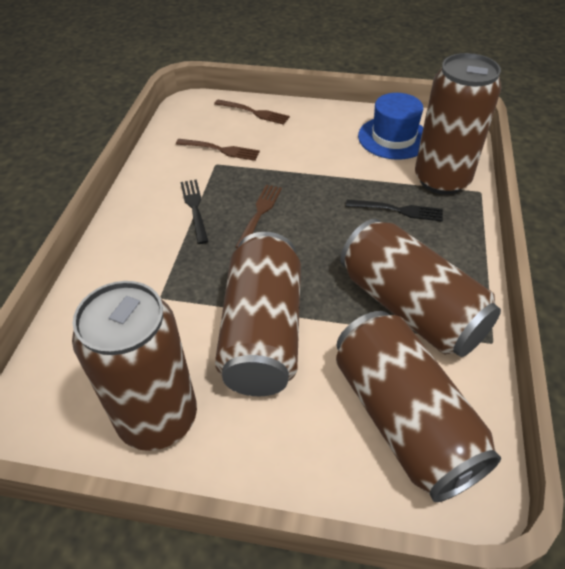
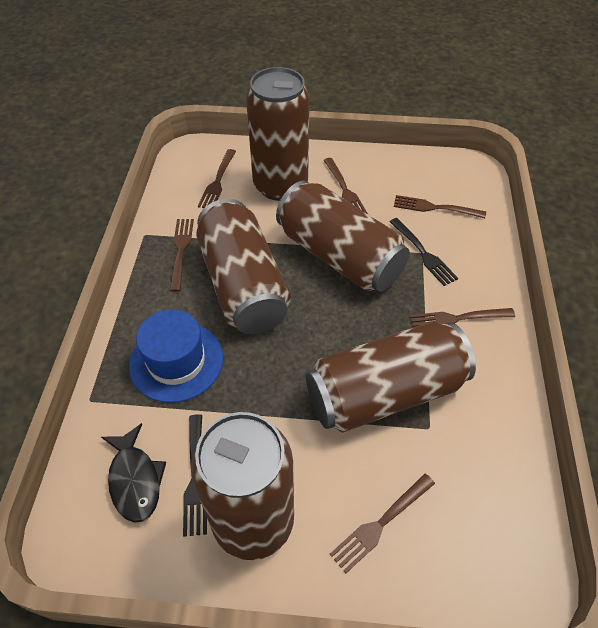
black fish: 0 -> 1
brown fork: 3 -> 6

